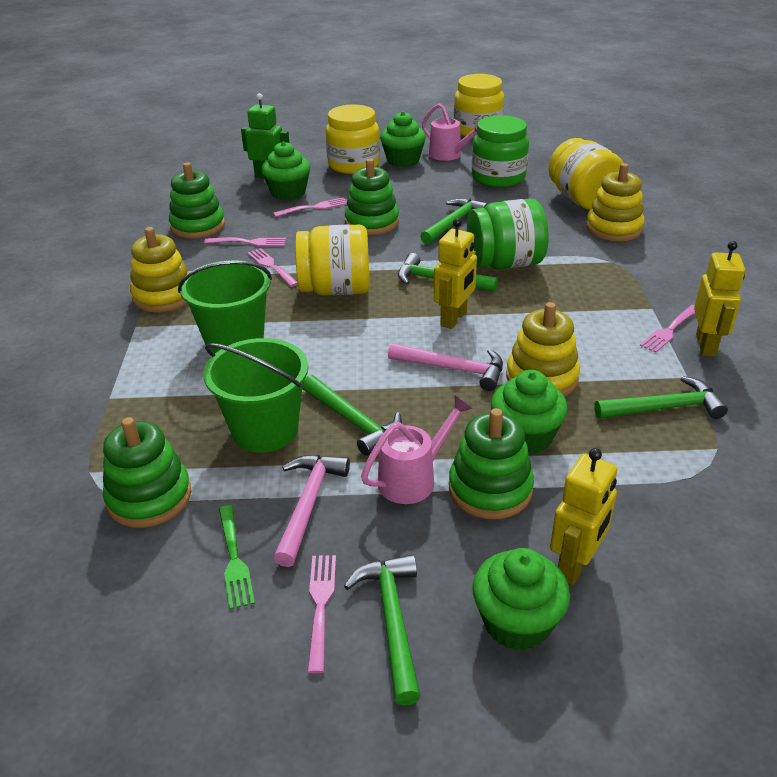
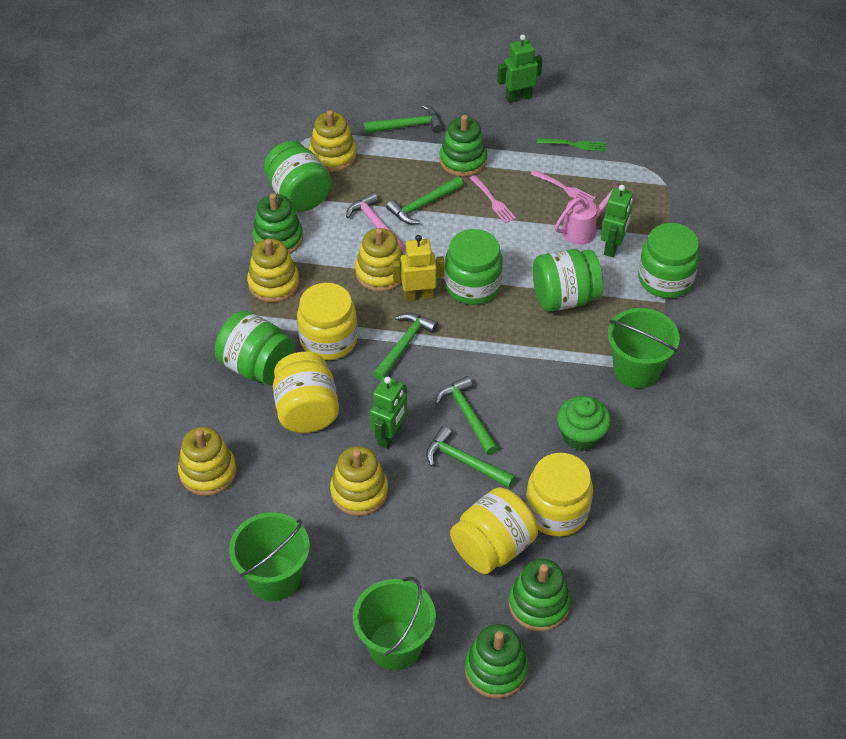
green bucket: 2 -> 3
green cupcake: 4 -> 1
green jar: 2 -> 5
green robot: 1 -> 3
pink fork: 5 -> 2
pink hammer: 2 -> 1
pink watering can: 2 -> 1
yellow robot: 3 -> 1
yellow stacking toy: 3 -> 5

